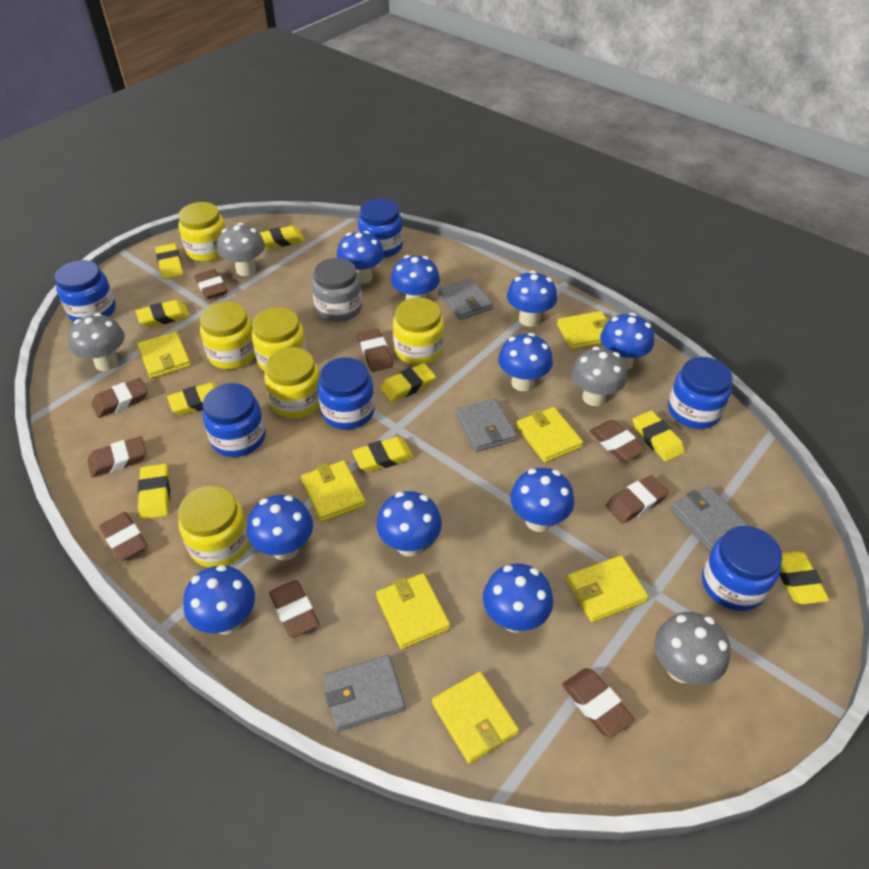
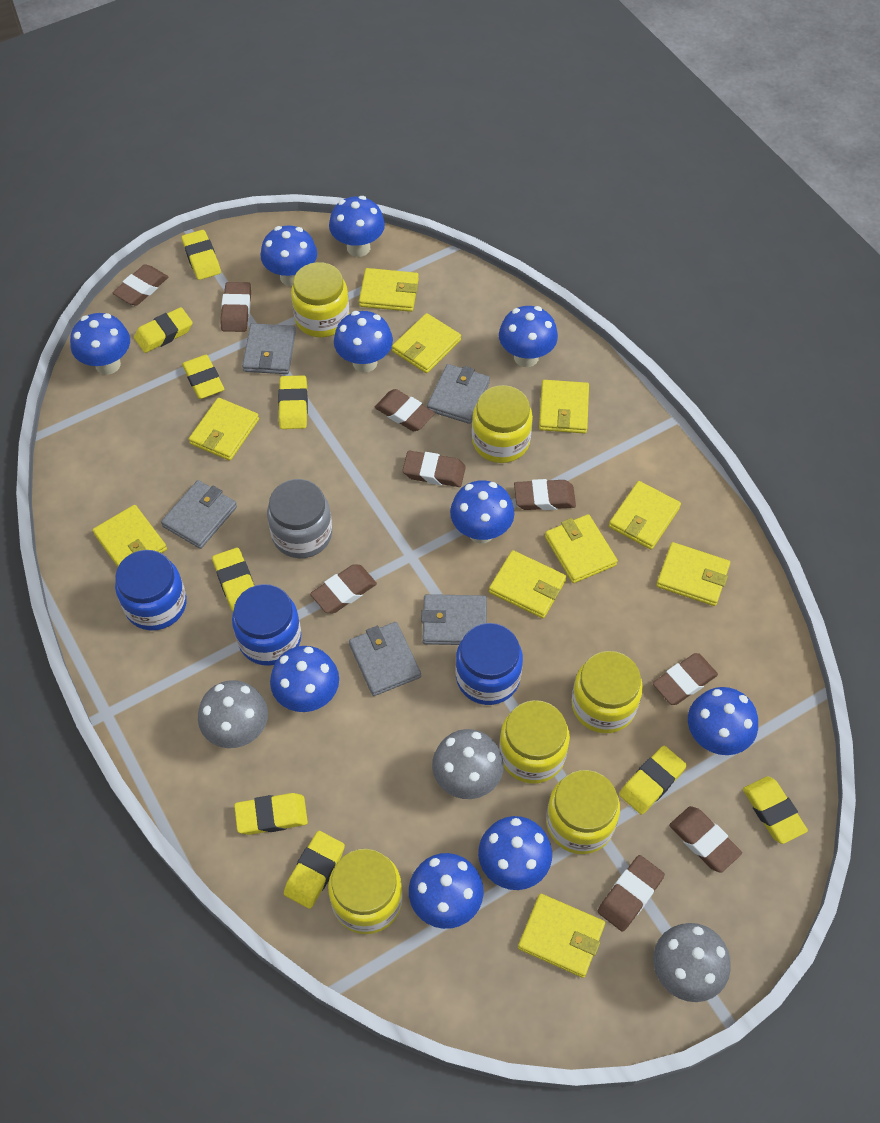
blue jar: 6 -> 3
grey mushroom: 4 -> 3
grey wallet: 4 -> 5
yellow wallet: 7 -> 10

